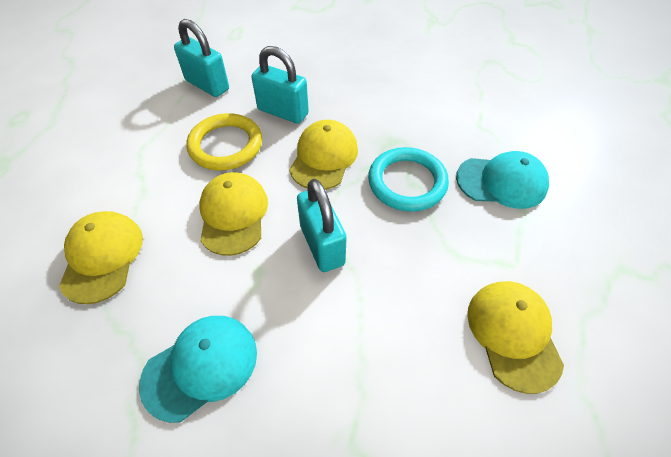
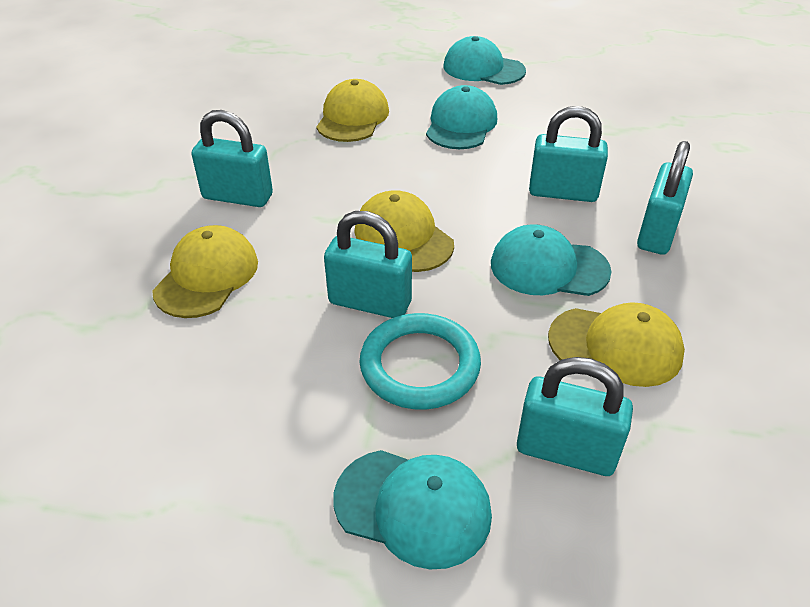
turquoise cap: 2 -> 4
turquoise padlock: 3 -> 5
yellow ring: 1 -> 0

